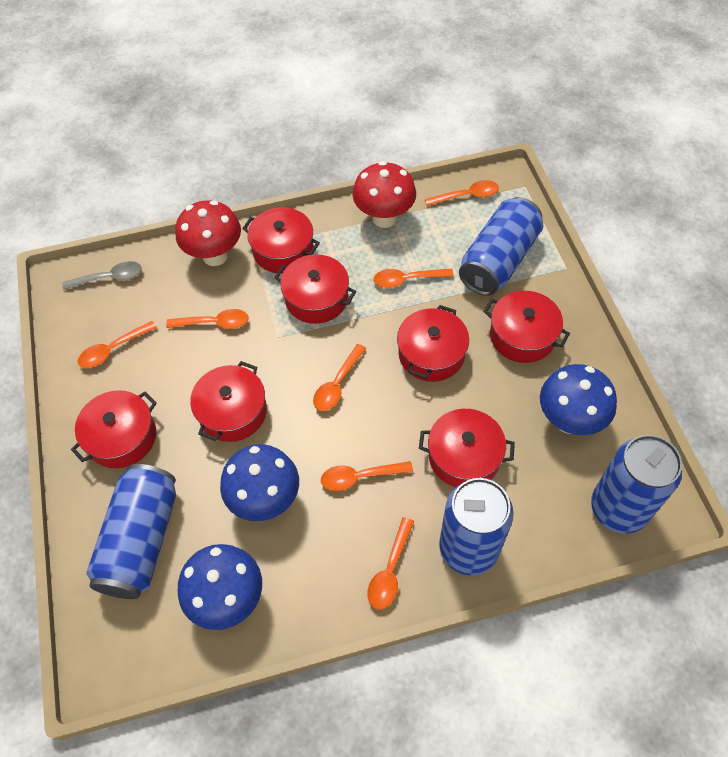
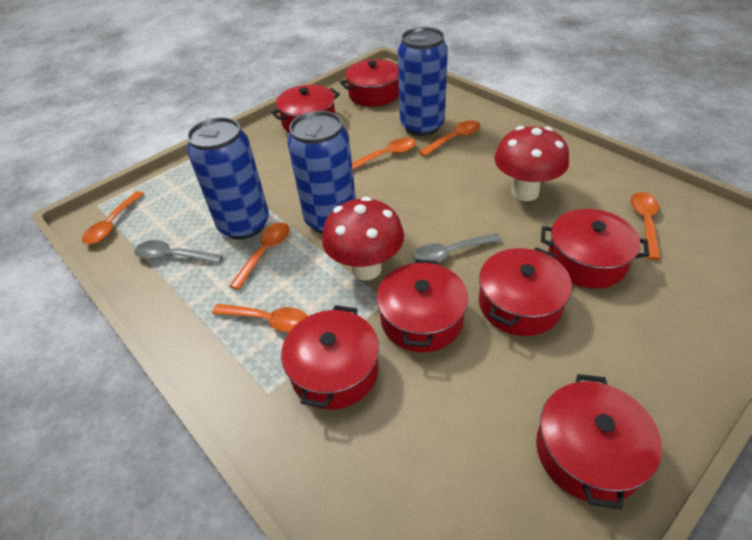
blue can: 4 -> 3
blue mushroom: 3 -> 0
grey spoon: 1 -> 2
orange spoon: 7 -> 6

